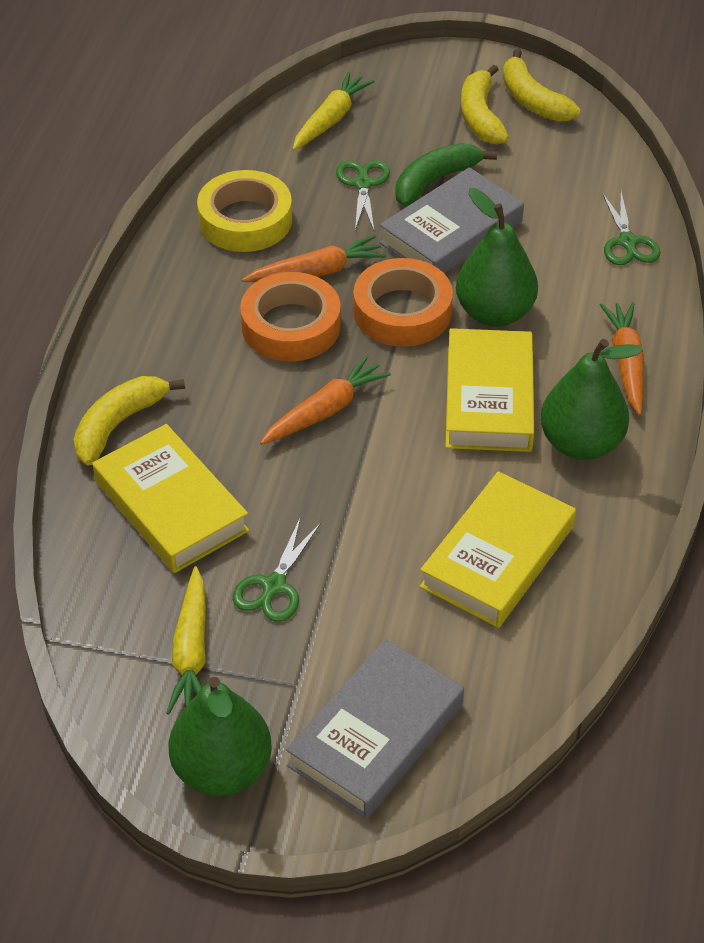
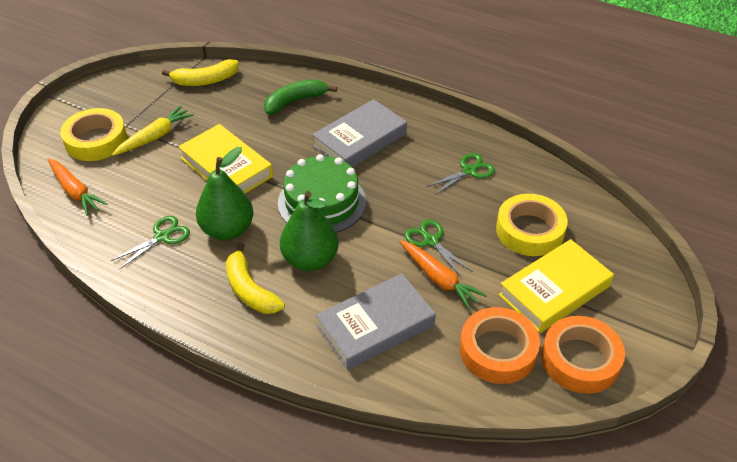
green cake: 0 -> 1
green pear: 3 -> 2
orange carrot: 3 -> 2
yellow banana: 3 -> 2
yellow book: 3 -> 2
yellow carrot: 2 -> 1
yellow tape: 1 -> 2

